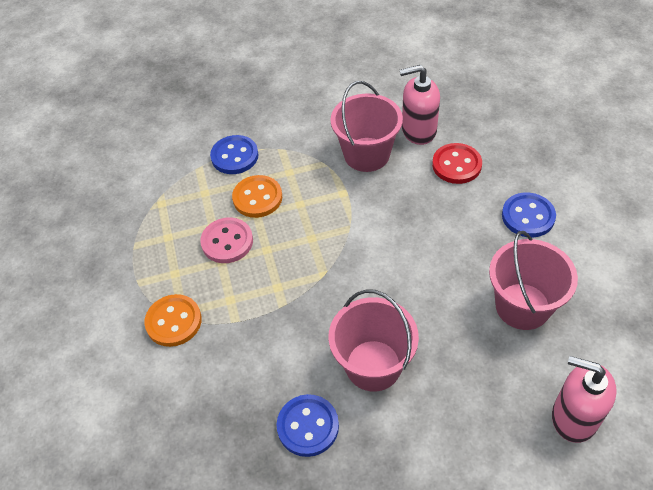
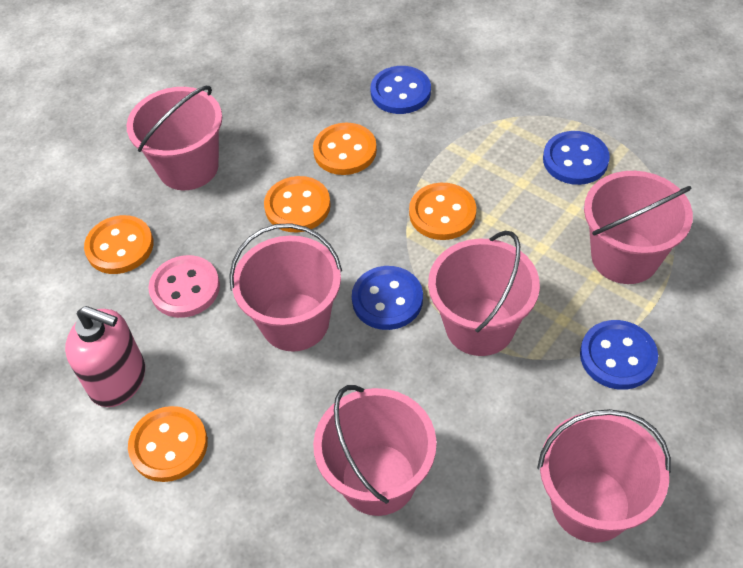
blue button: 3 -> 4
orange button: 2 -> 5
pink bucket: 3 -> 6
pink soap dispenser: 2 -> 1
red button: 1 -> 0

